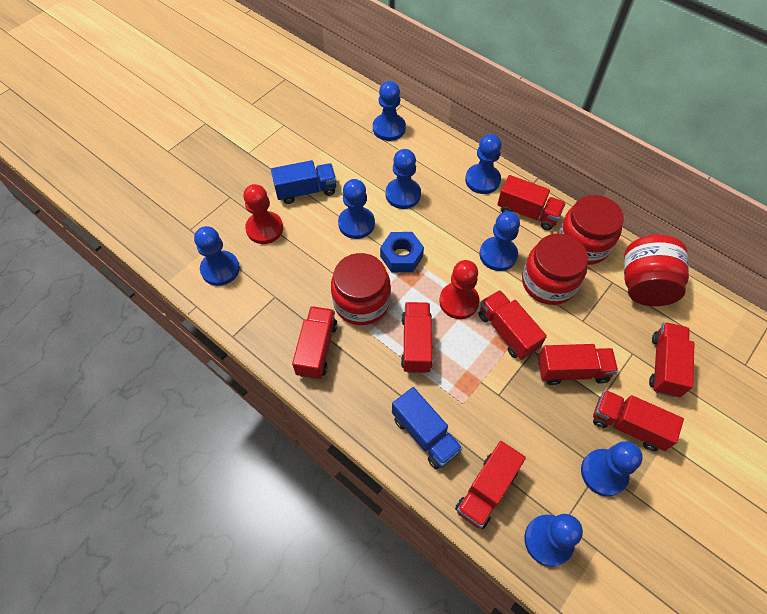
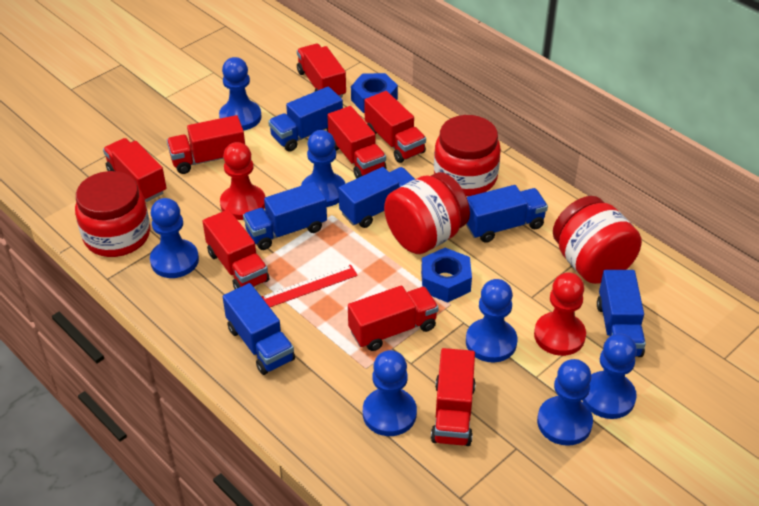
blue nut: 1 -> 2
blue pawn: 8 -> 7
blue truck: 2 -> 6
red ruler: 0 -> 1

